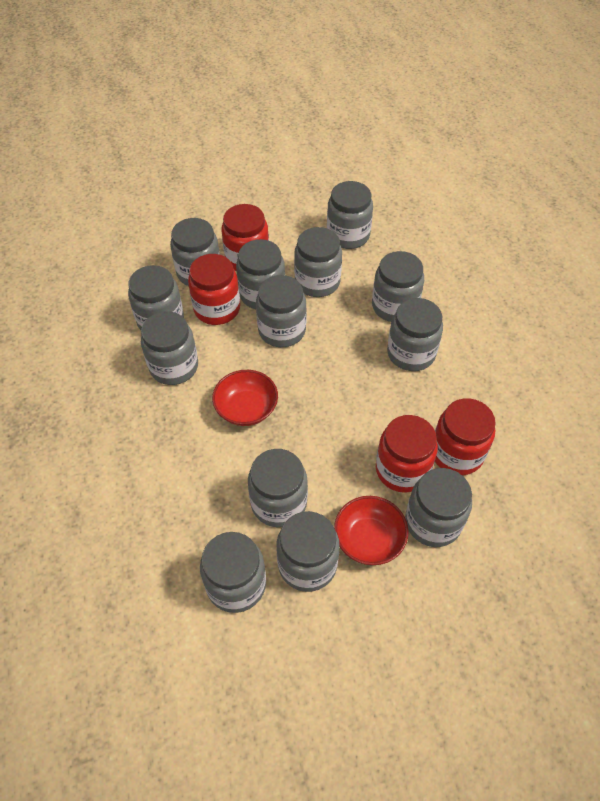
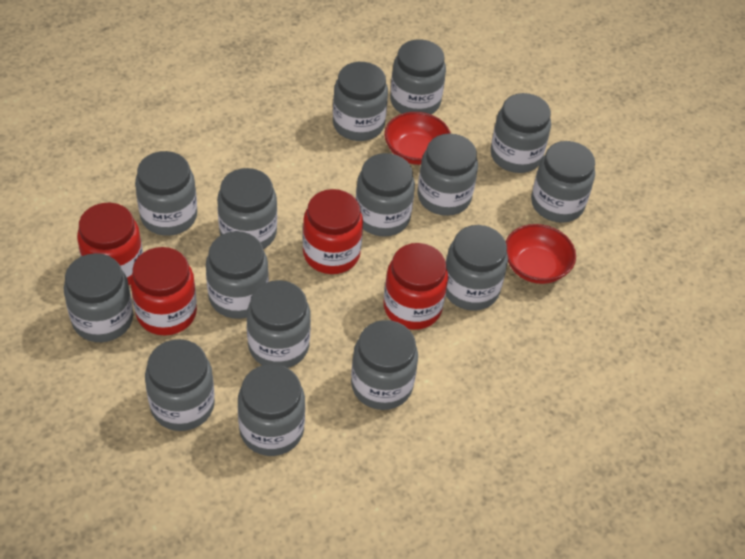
grey jar: 13 -> 15

